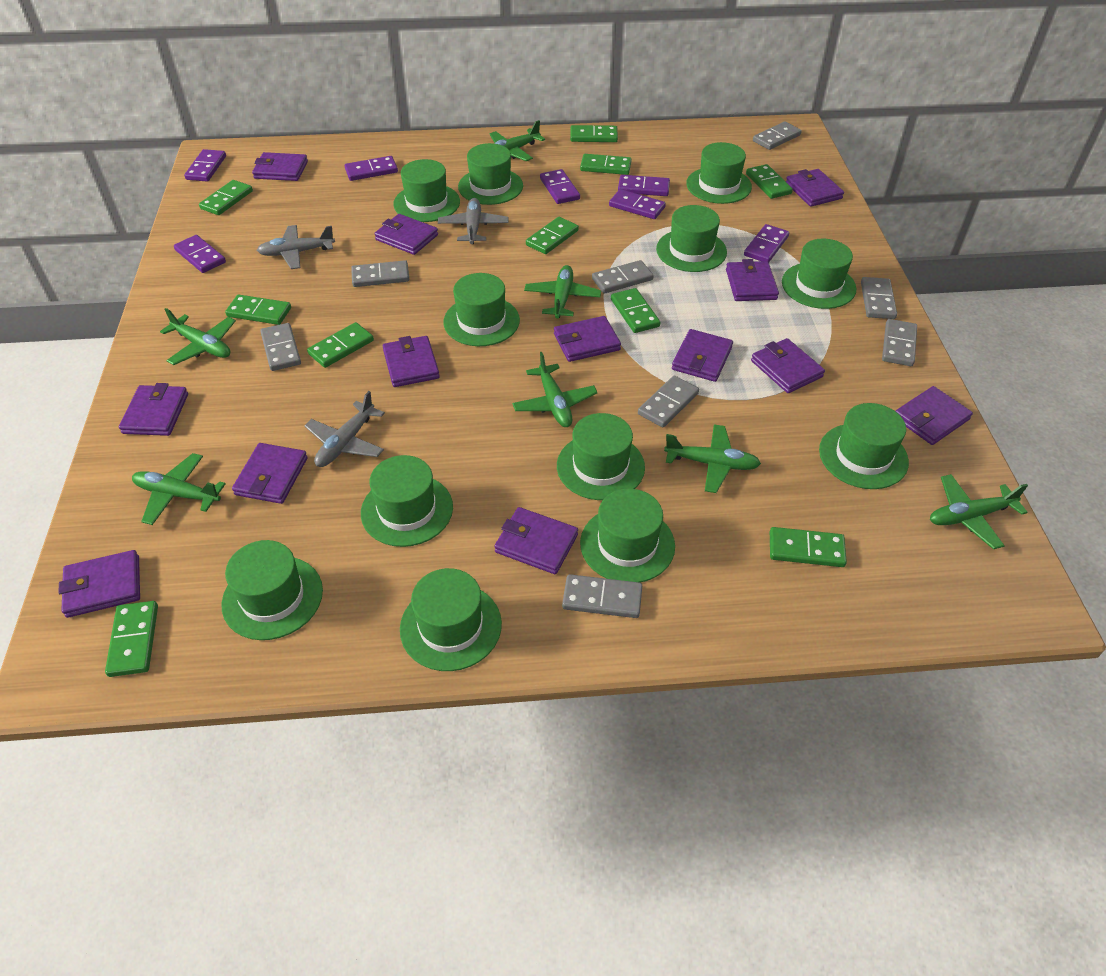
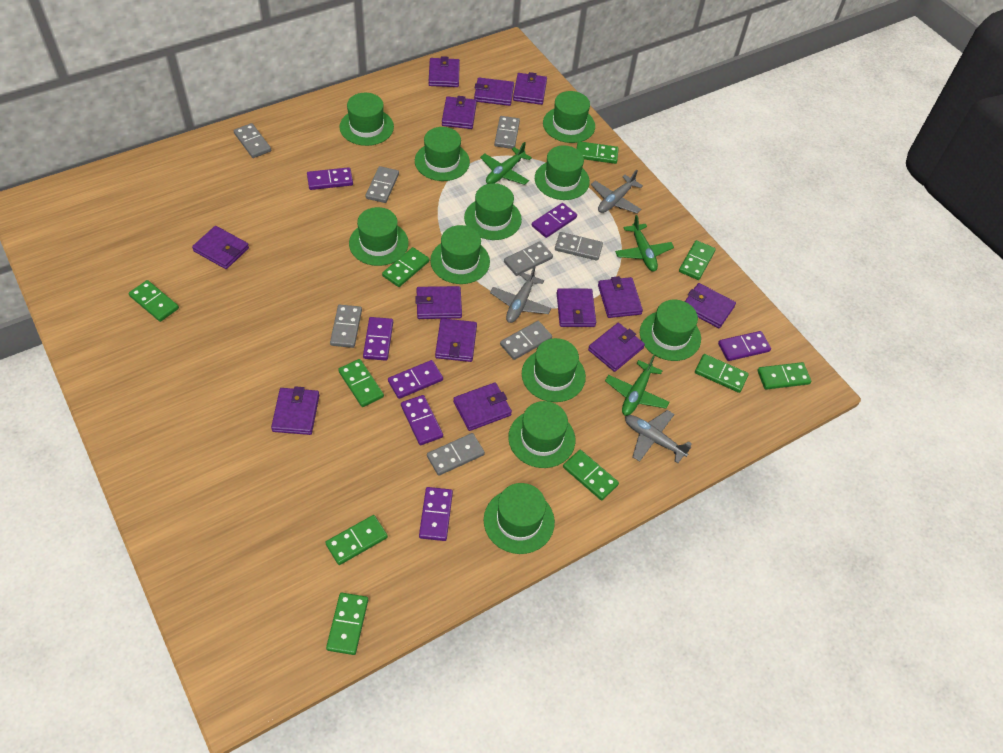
green hat: 12 -> 11
green plane: 7 -> 3

